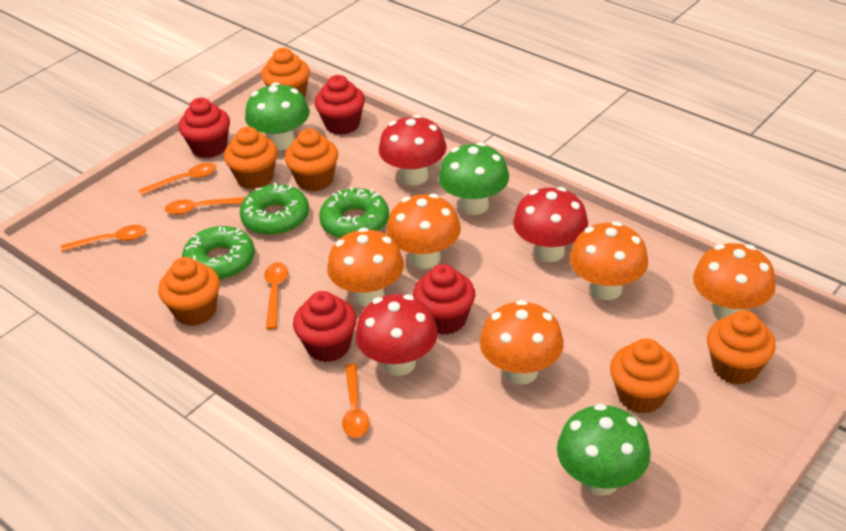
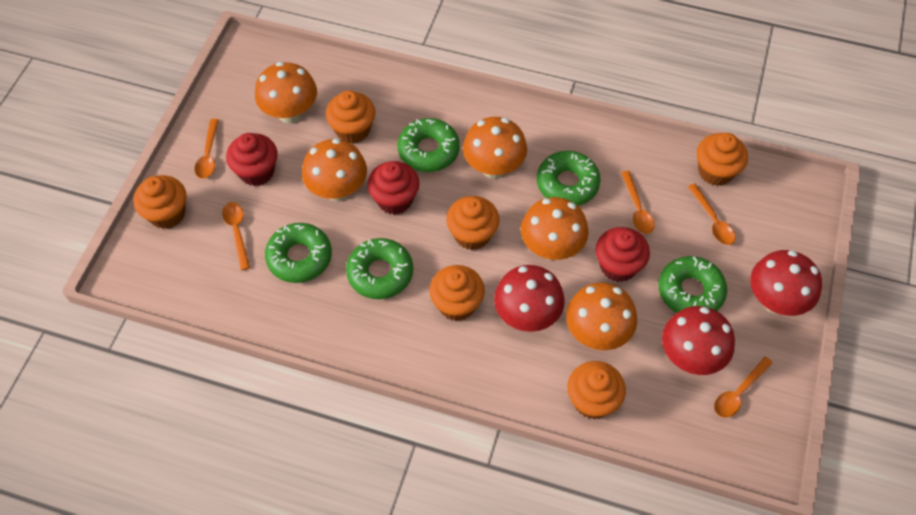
green donut: 3 -> 5
green mushroom: 3 -> 0
red cupcake: 4 -> 3

